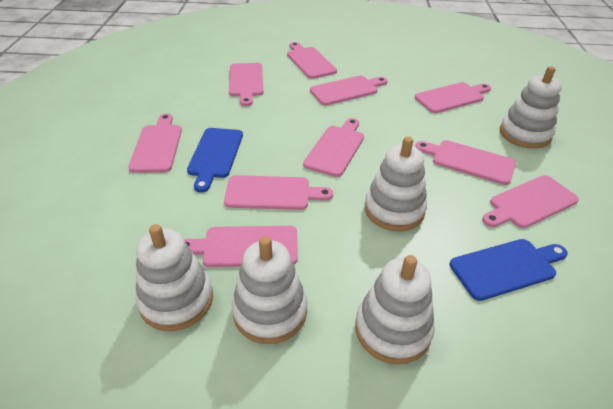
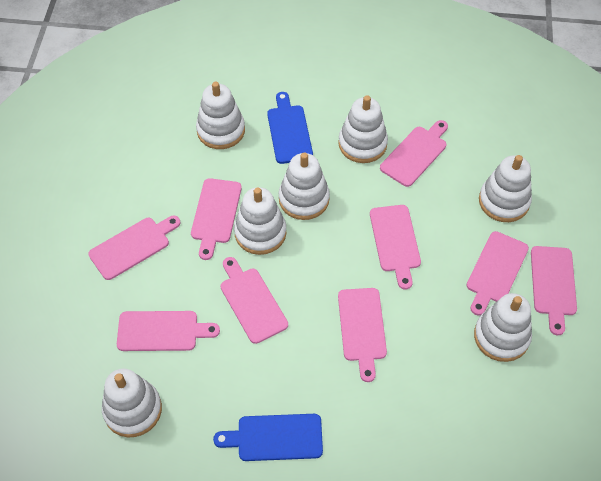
pink cutting board: 10 -> 9
white stacking toy: 5 -> 7

